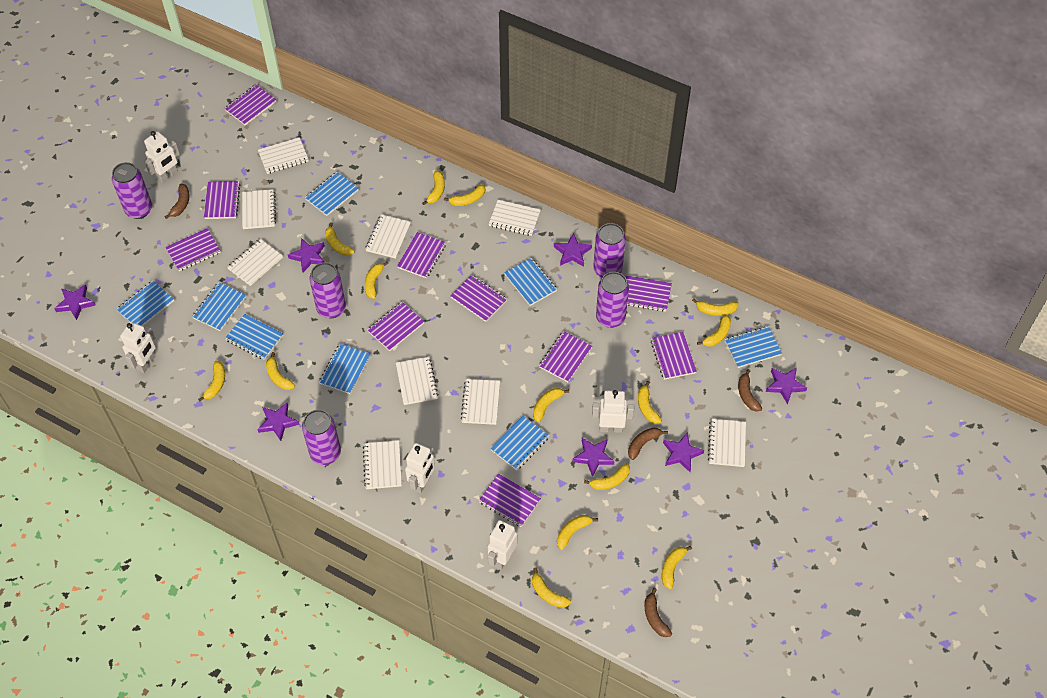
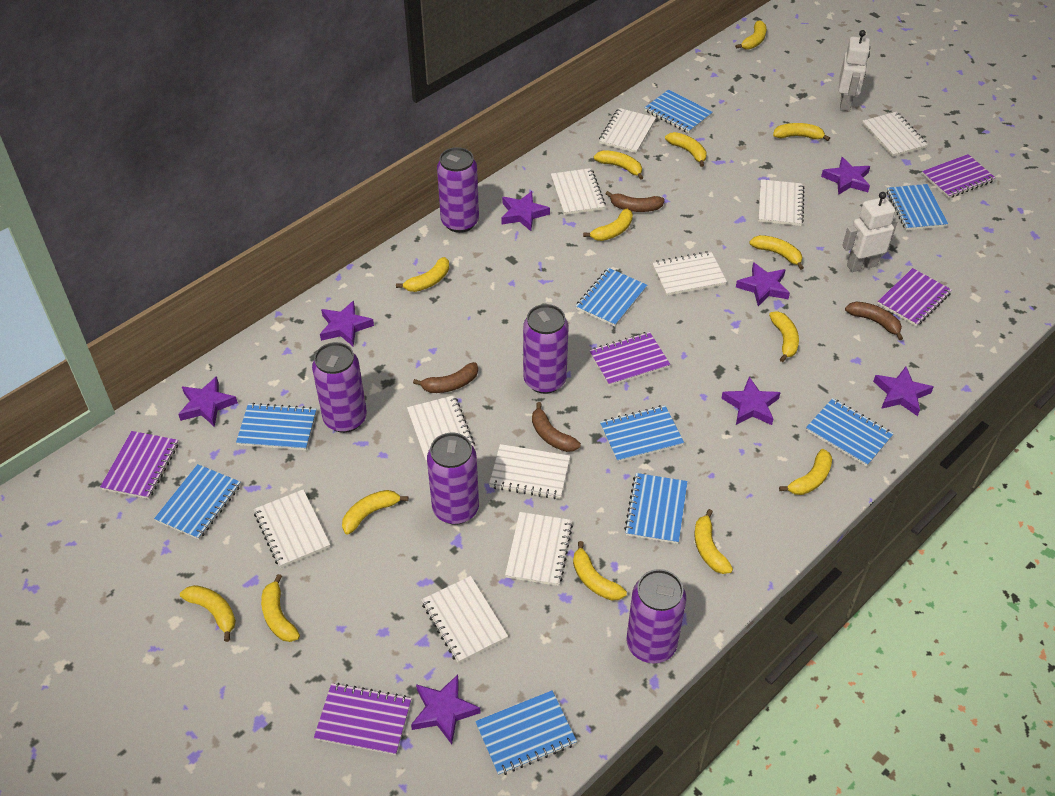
blue notebook: 8 -> 9
purple notebook: 10 -> 5
purple star: 7 -> 8
white notebook: 9 -> 10
white robot: 5 -> 2

